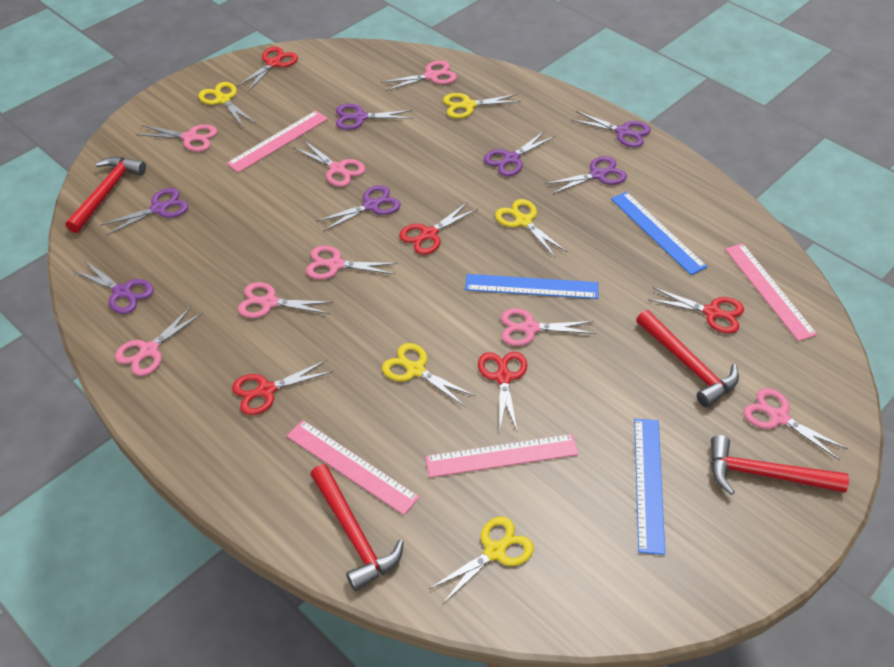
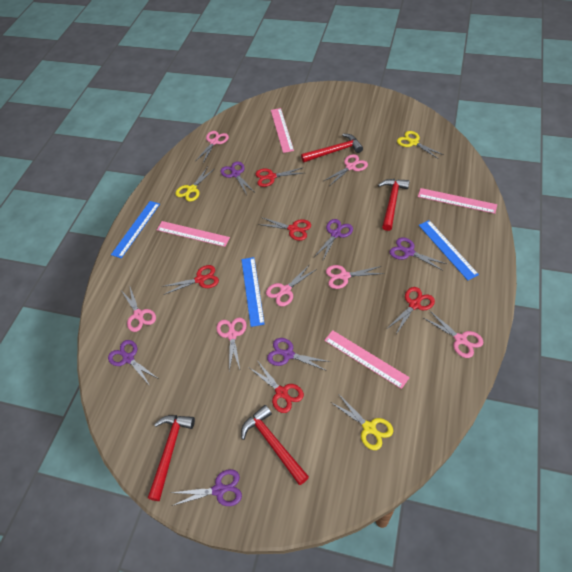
pink scissors: 8 -> 7
purple scissors: 7 -> 6
yellow scissors: 5 -> 3

